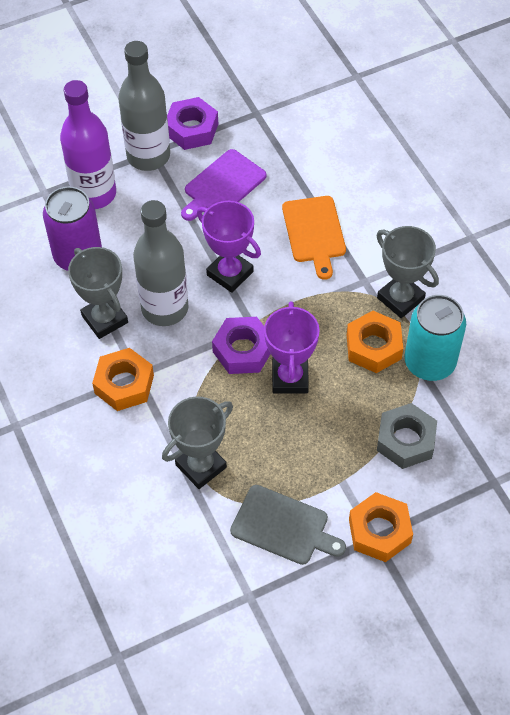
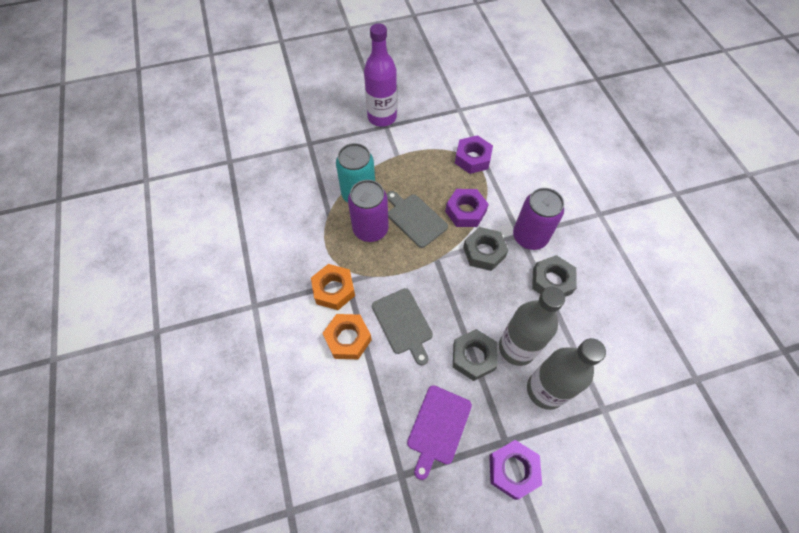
grey cutting board: 1 -> 2
grey nut: 1 -> 3
grey trophy: 3 -> 0
orange cutting board: 1 -> 0
orange nut: 3 -> 2
purple can: 1 -> 2
purple nut: 2 -> 3
purple trophy: 2 -> 0

